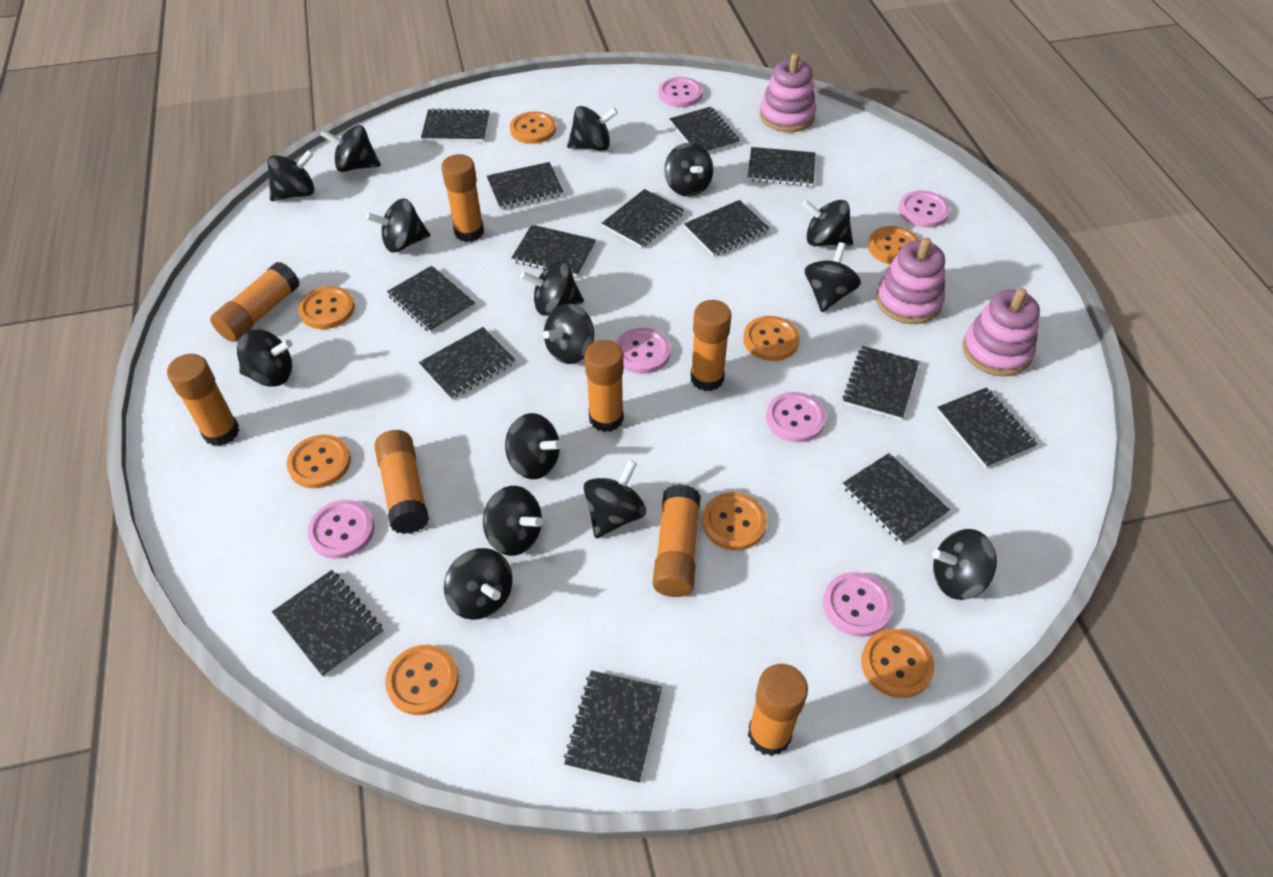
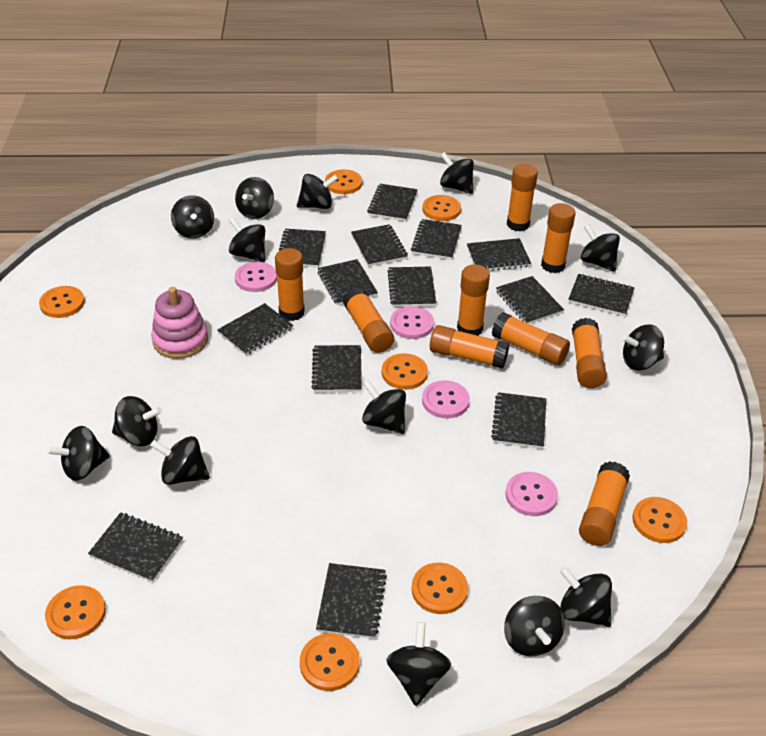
black spinning top: 15 -> 14
orange glue stick: 8 -> 9
pink button: 6 -> 4
pink stacking toy: 3 -> 1

